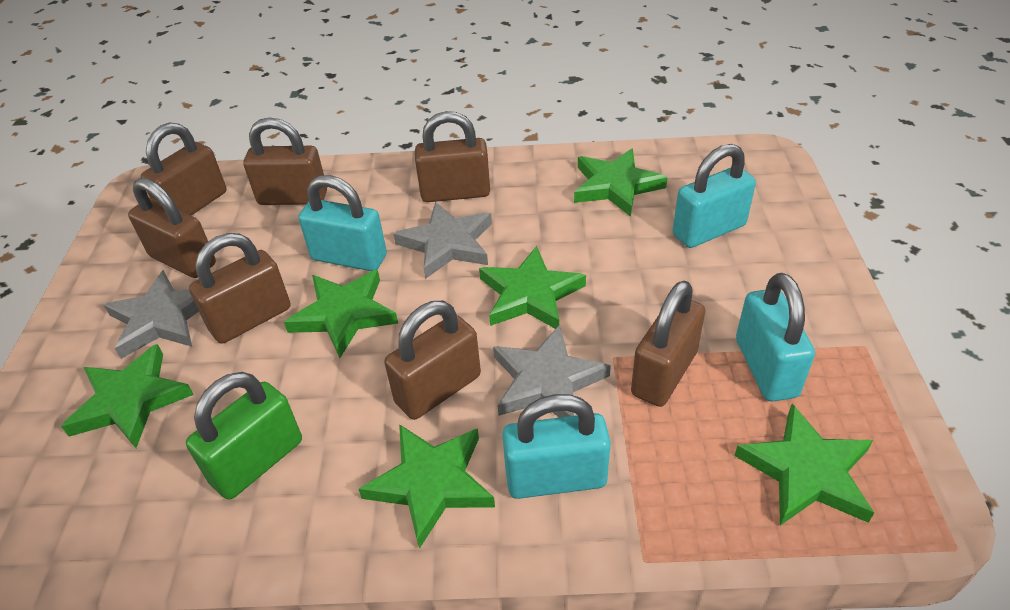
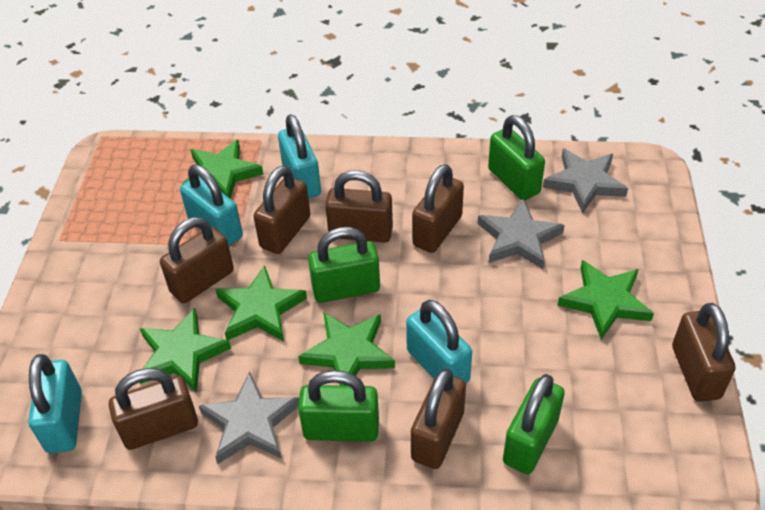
green padlock: 1 -> 4
green star: 6 -> 5

